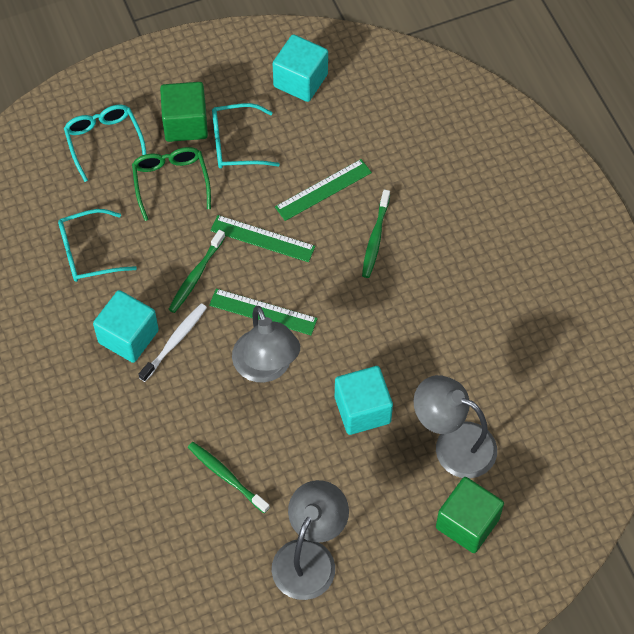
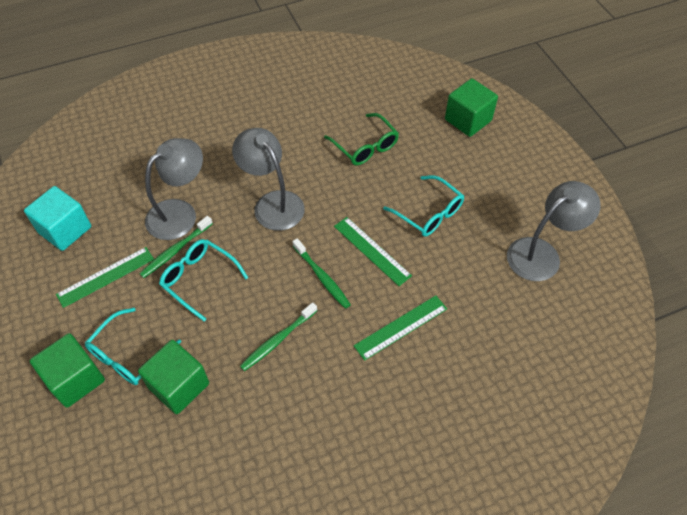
green cube: 2 -> 3
turquoise cube: 3 -> 1
white toothbrush: 1 -> 0

